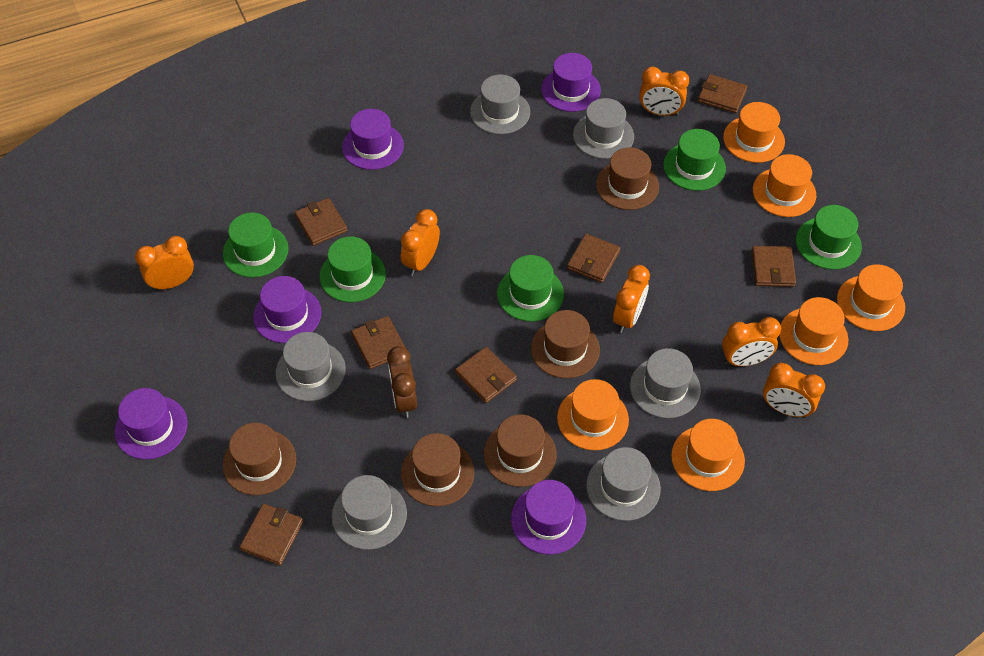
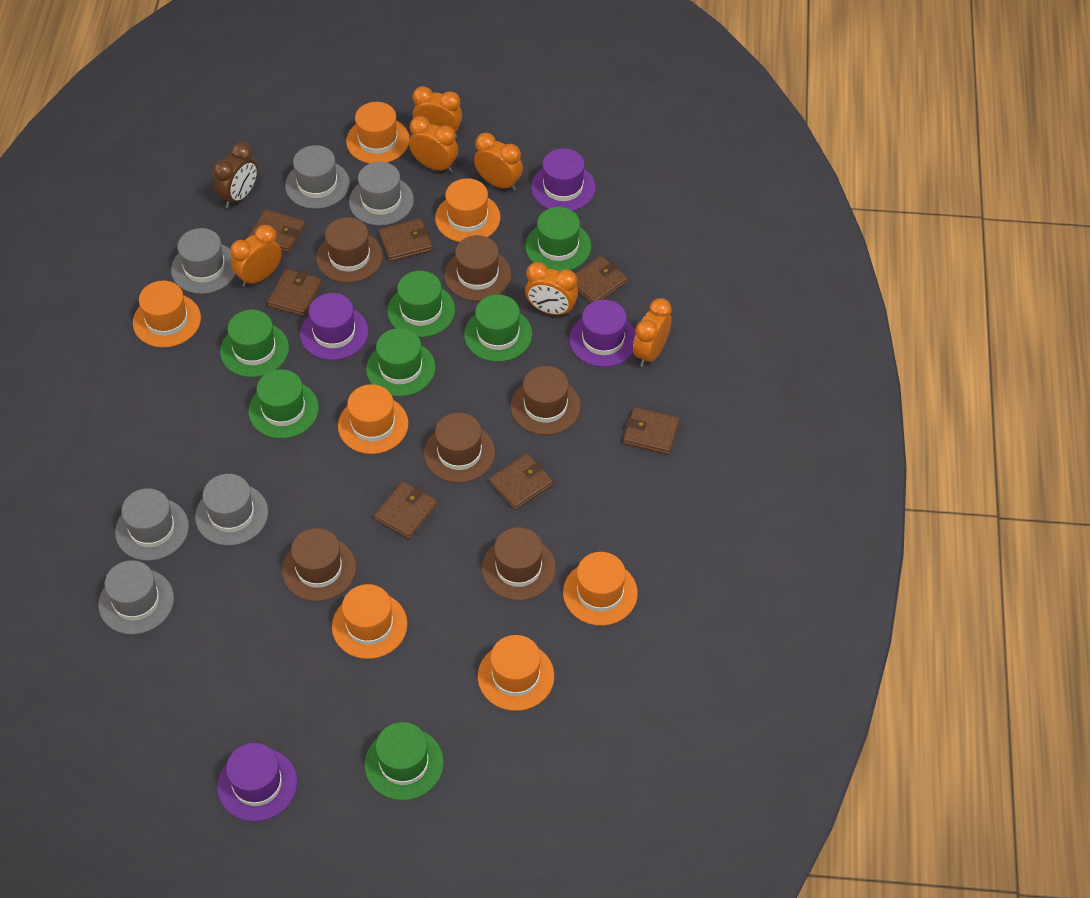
brown hat: 5 -> 6
green hat: 5 -> 7
orange hat: 6 -> 7
purple hat: 5 -> 4

